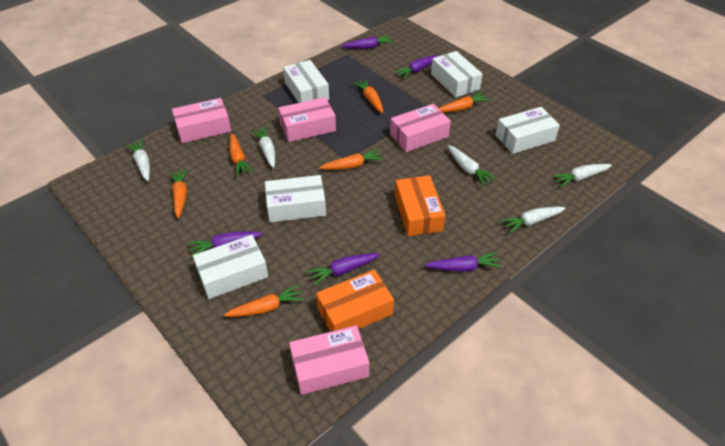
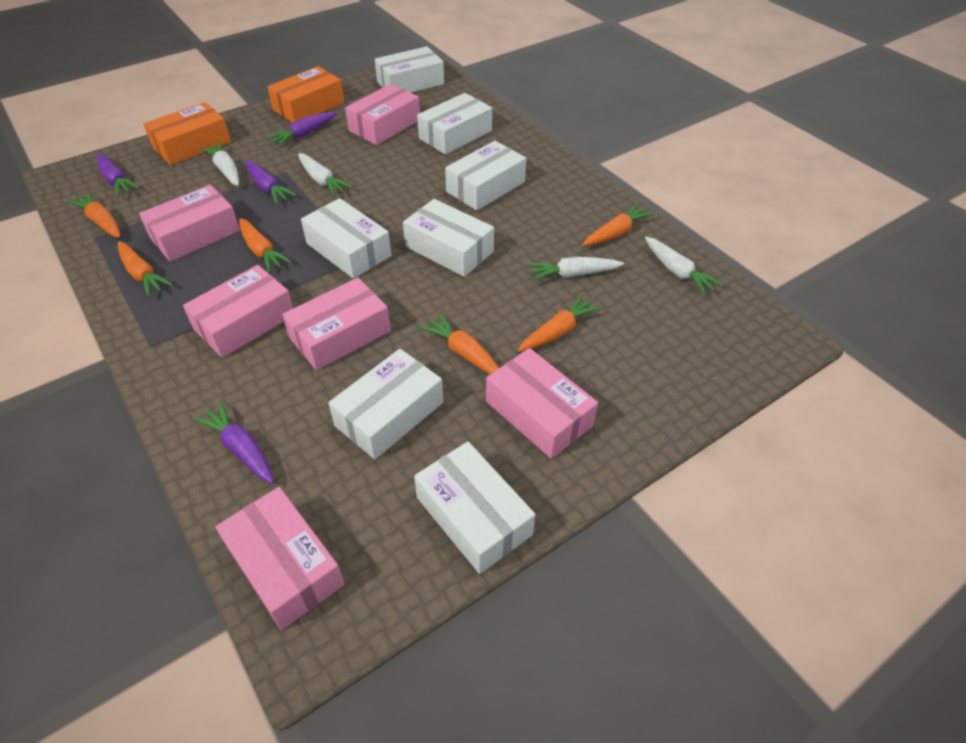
pink box: 4 -> 6
purple carrot: 5 -> 4
white box: 5 -> 7
white carrot: 5 -> 4

